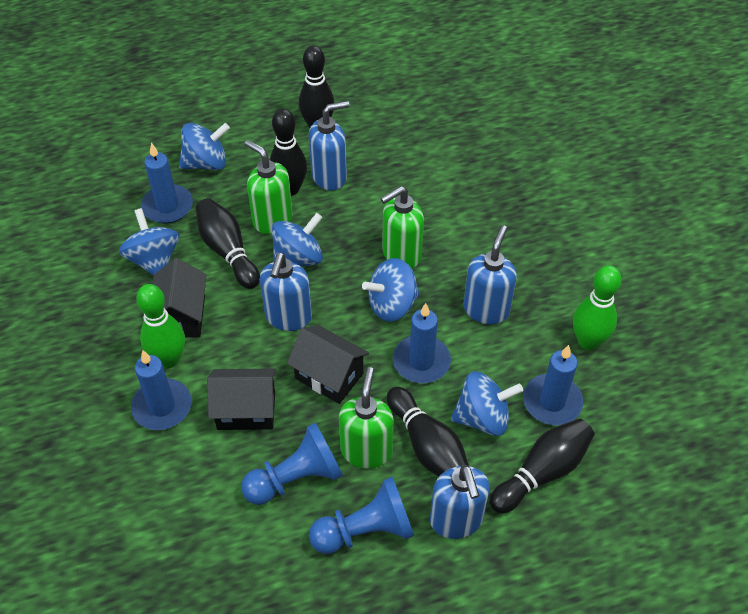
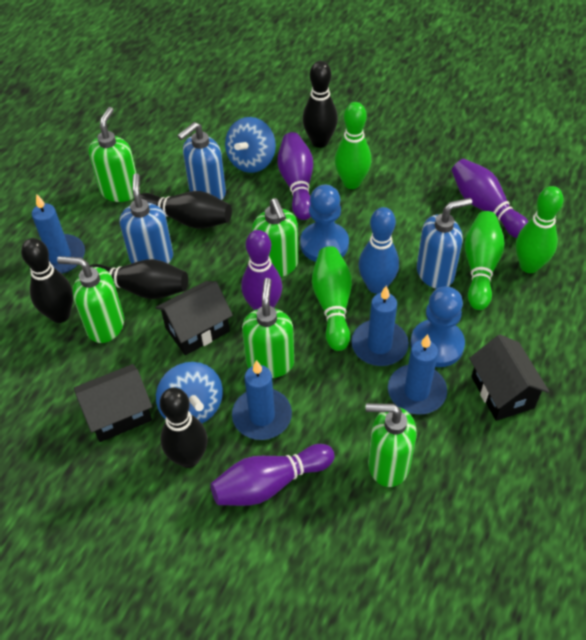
blue bowling pin: 0 -> 1
blue soap dispenser: 4 -> 3
blue spinning top: 5 -> 2
green bowling pin: 2 -> 4
green soap dispenser: 3 -> 5
purple bowling pin: 0 -> 4

